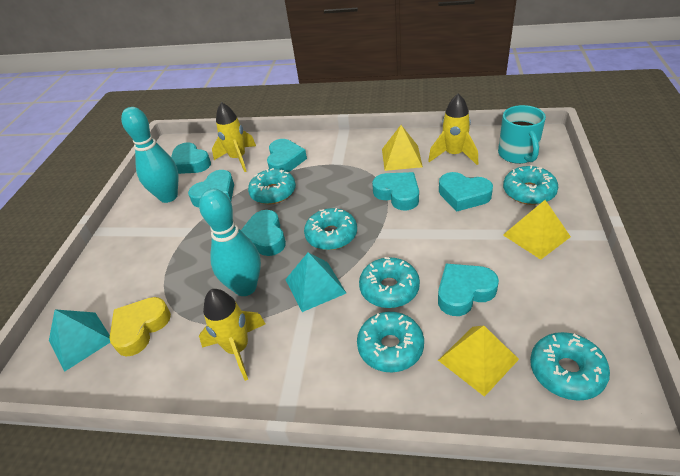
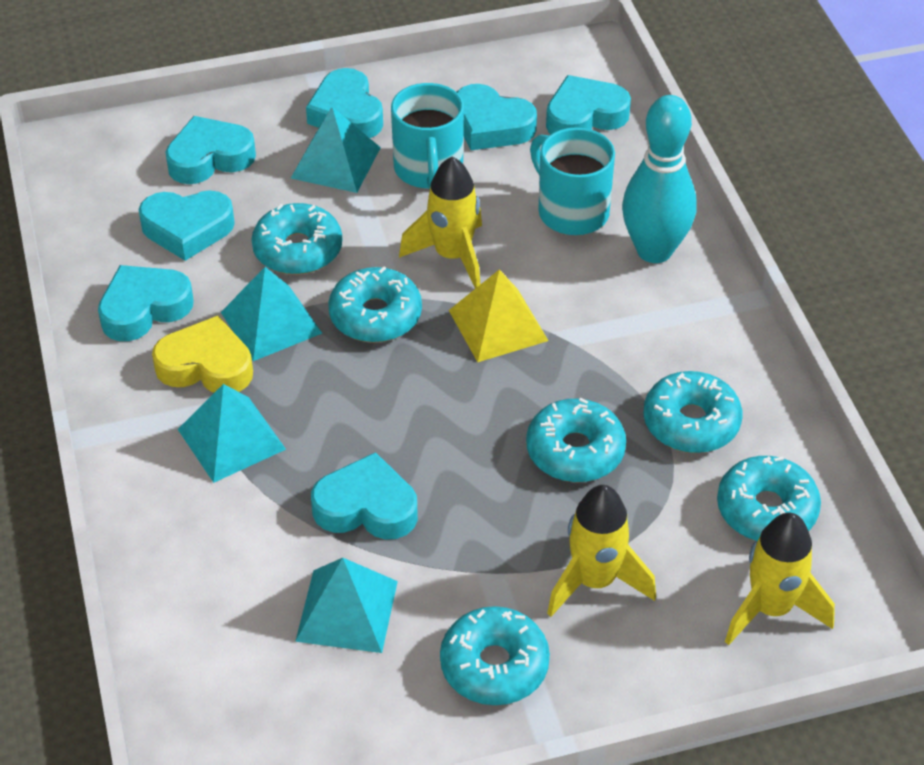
turquoise bowling pin: 2 -> 1
turquoise mug: 1 -> 2
turquoise pyramid: 2 -> 4
yellow pyramid: 3 -> 1

